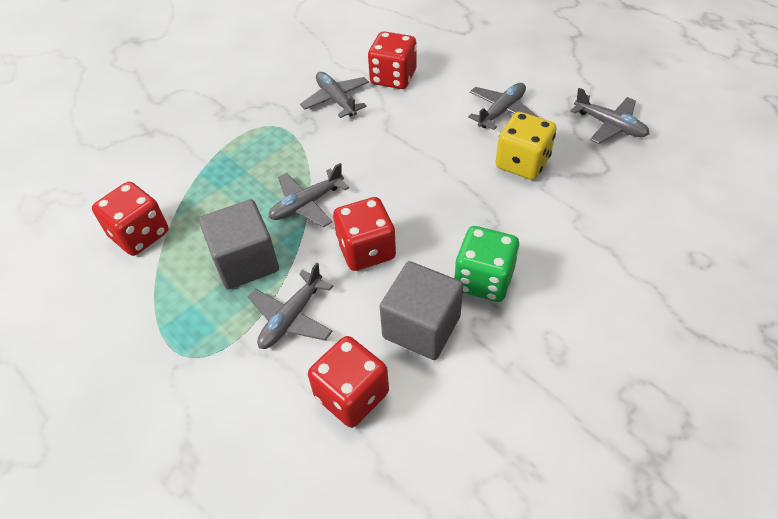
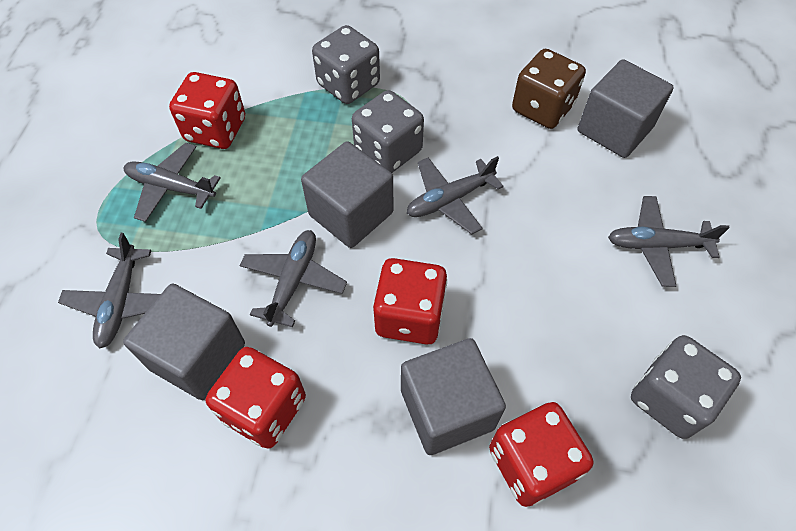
brown dice: 0 -> 1
green dice: 1 -> 0
grey cube: 2 -> 4
grey dice: 0 -> 3
yellow dice: 1 -> 0

